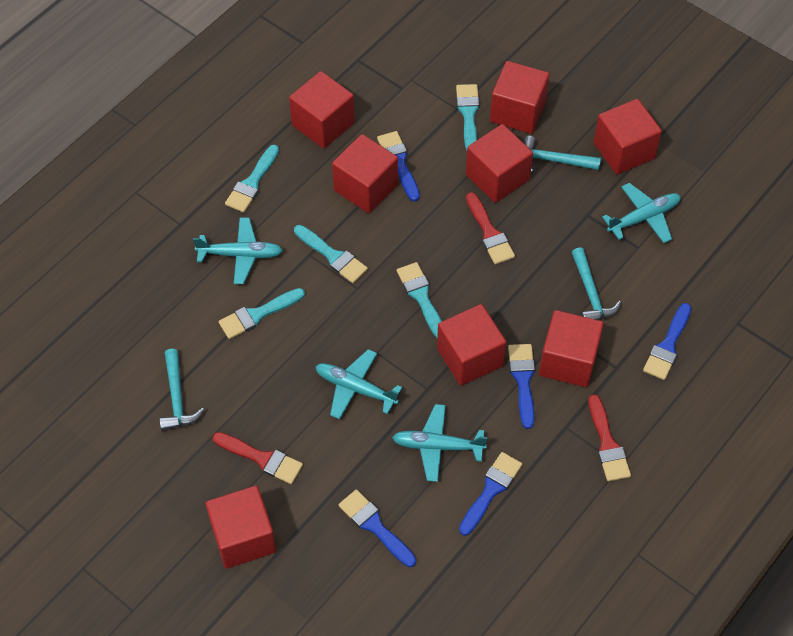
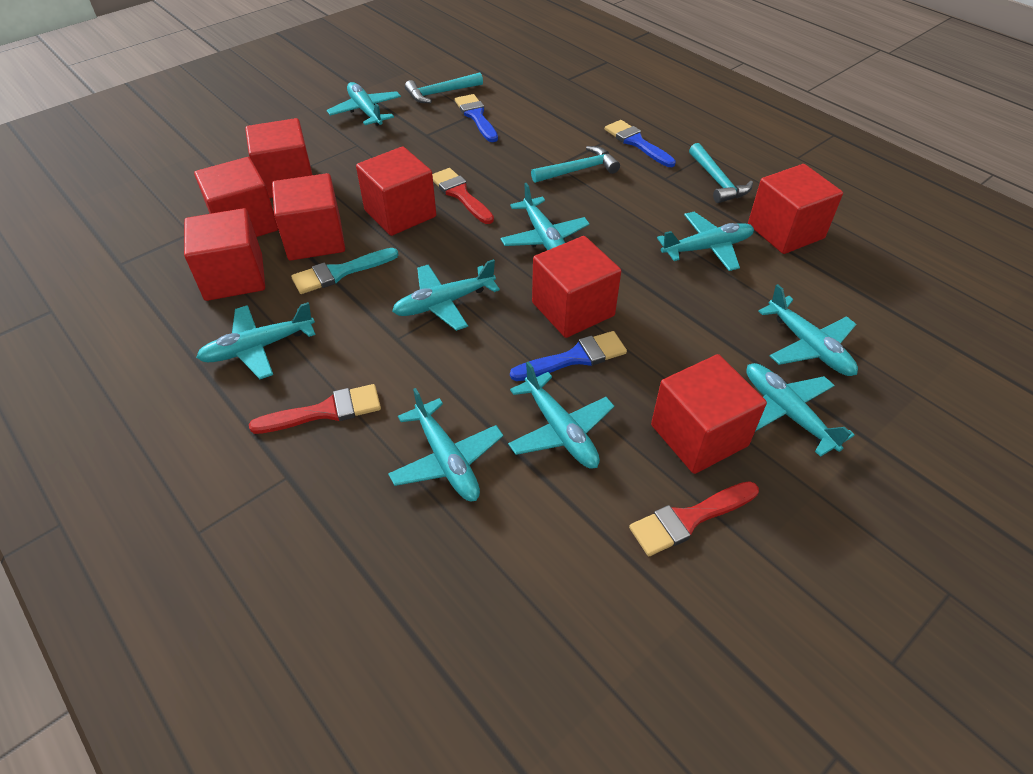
blue brush: 5 -> 3
turquoise brush: 5 -> 1
turquoise plane: 4 -> 9

